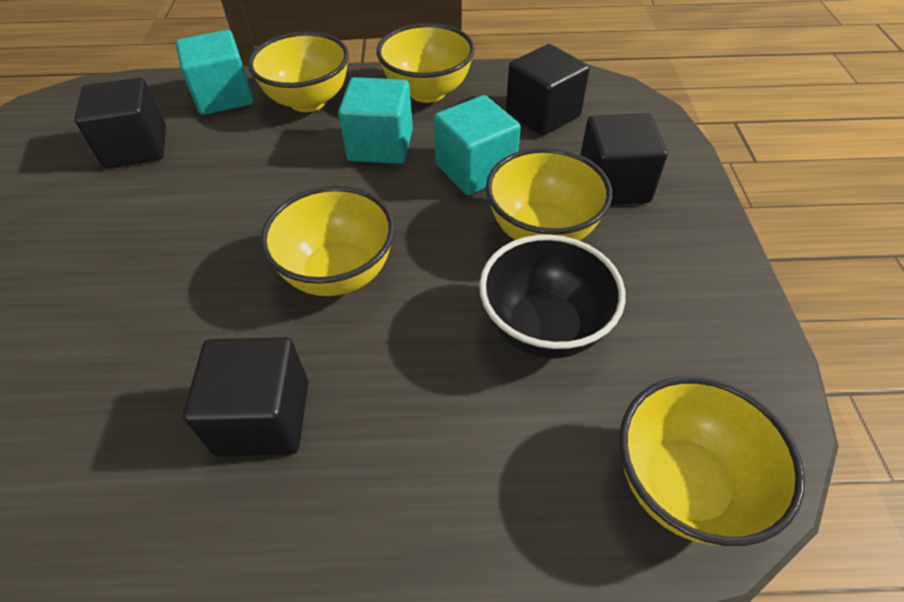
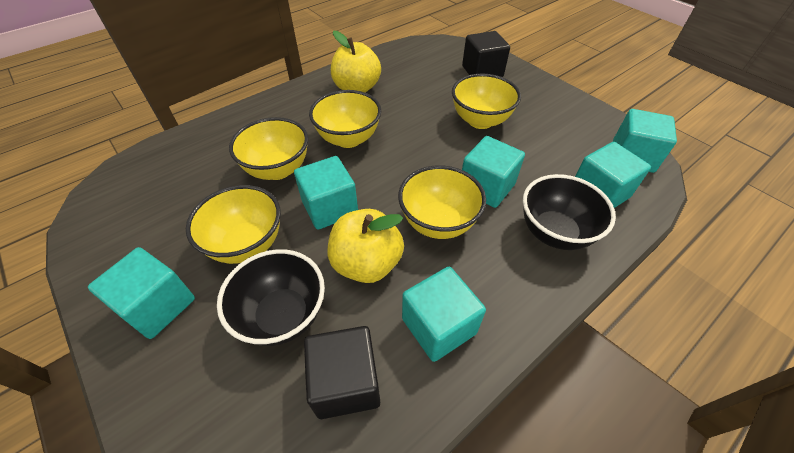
black bowl: 1 -> 2
black cube: 4 -> 2
turquoise cube: 3 -> 6
yellow apple: 0 -> 2

